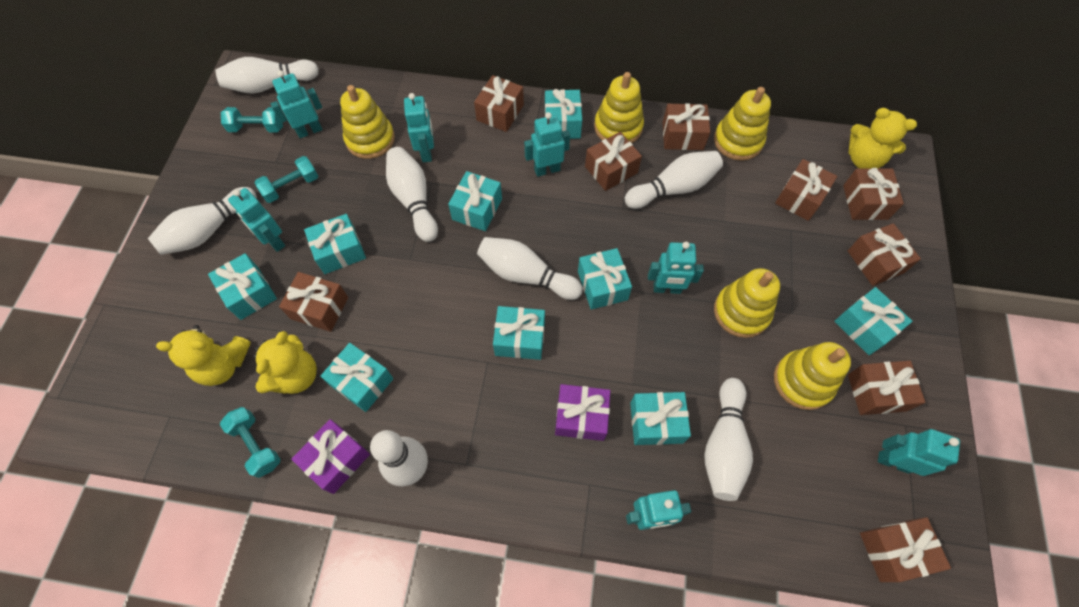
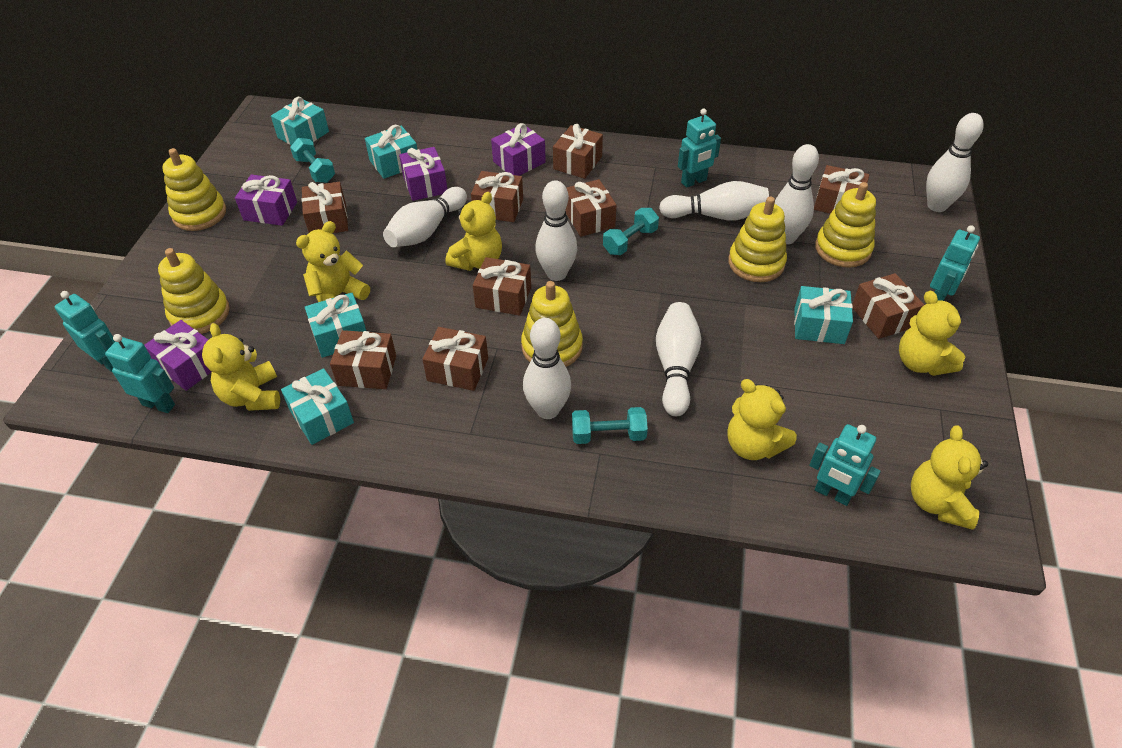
purple gift: 2 -> 4
turquoise gift: 9 -> 5
turquoise robot: 7 -> 5
yellow teddy bear: 3 -> 6

